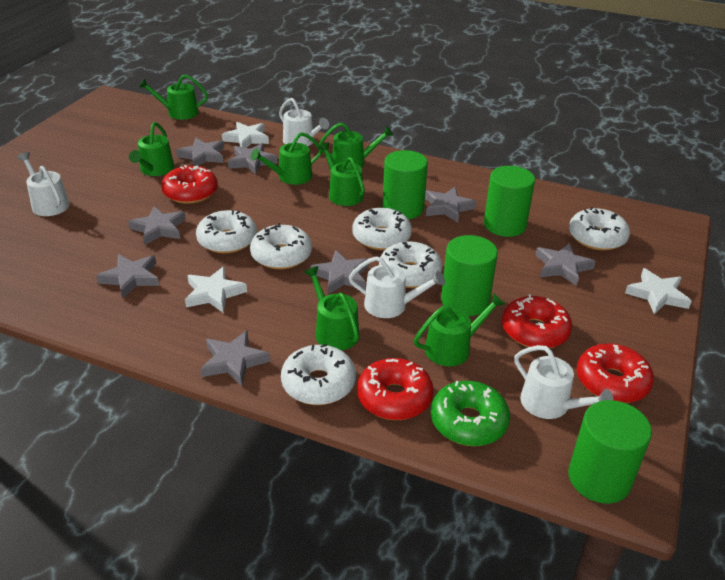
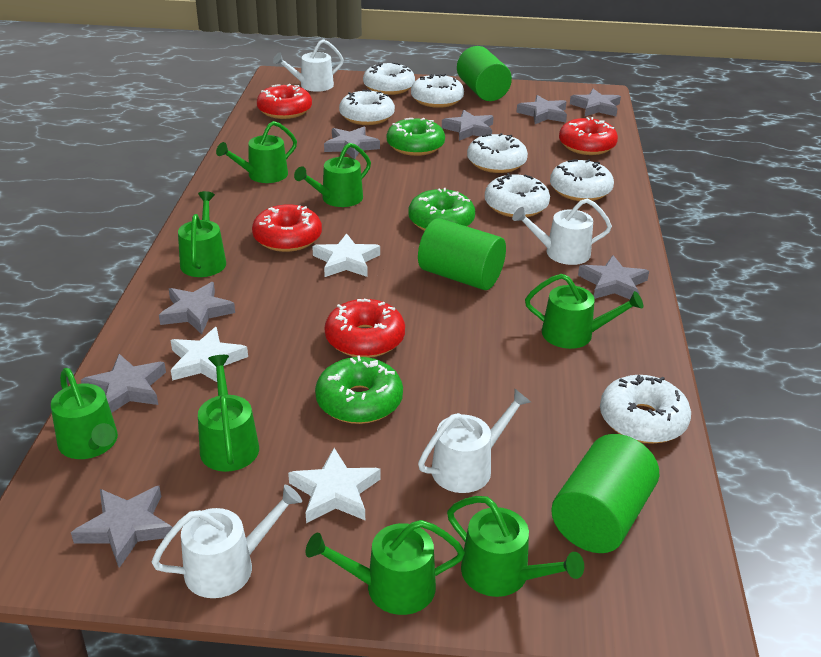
green cylinder: 4 -> 3
green donut: 1 -> 3
green watering can: 7 -> 8
white donut: 6 -> 7

